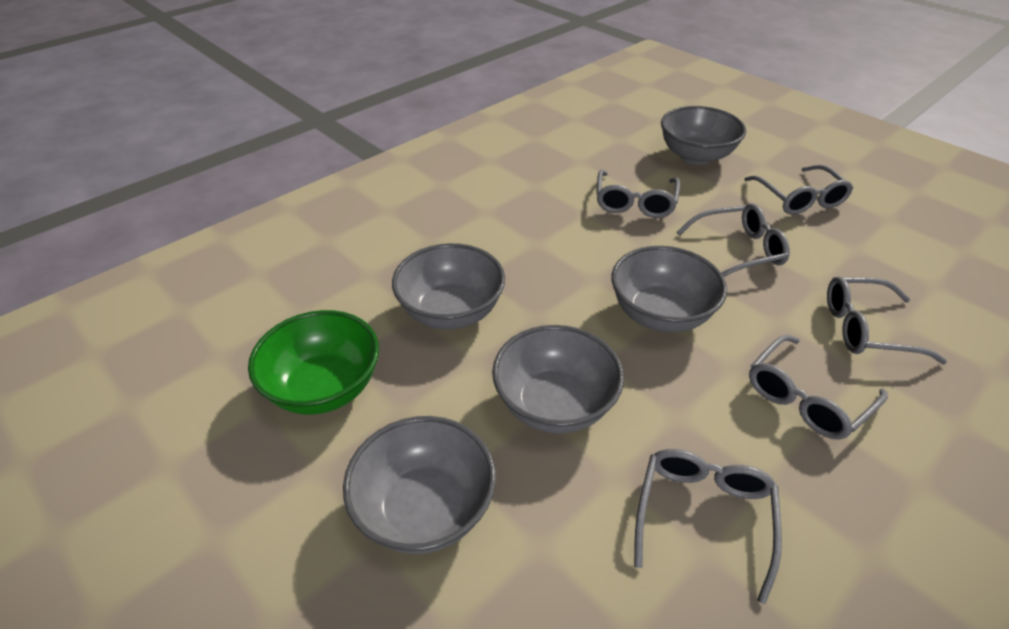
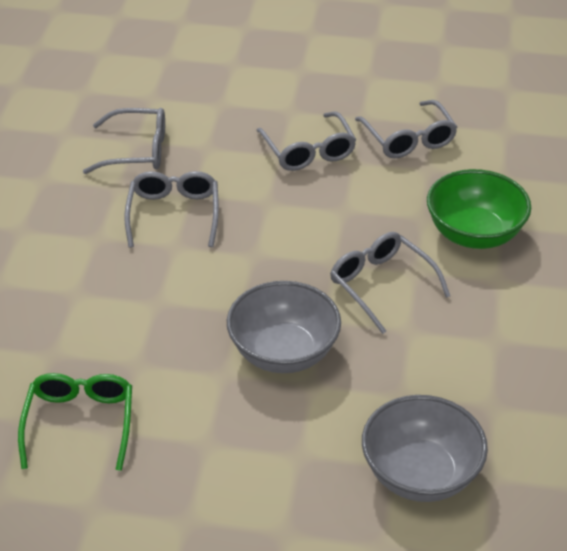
green glasses: 0 -> 1
grey bowl: 5 -> 2
grey glasses: 6 -> 5

